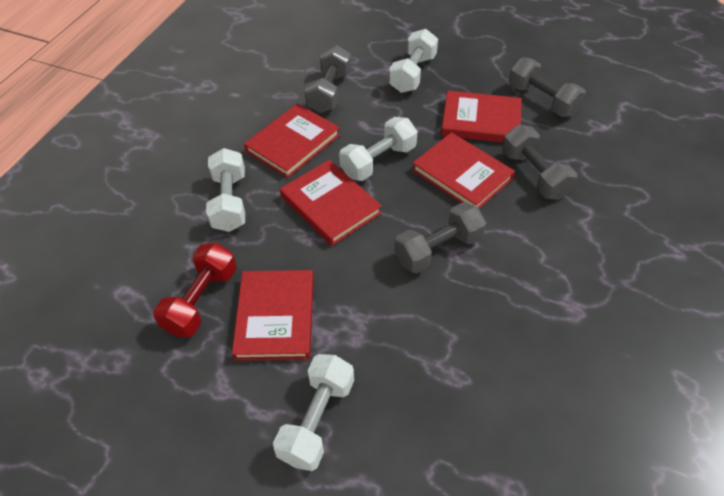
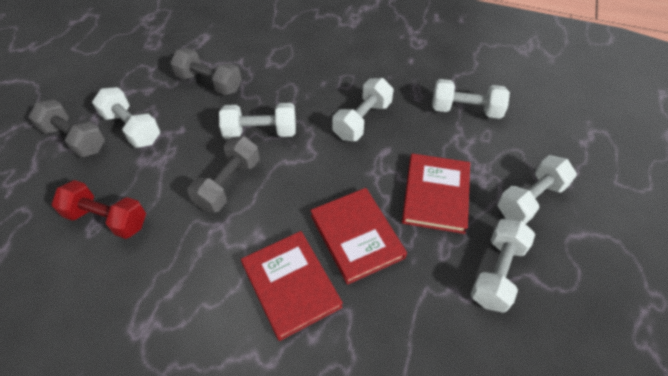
grey dumbbell: 4 -> 3
red book: 5 -> 3
white dumbbell: 4 -> 6

